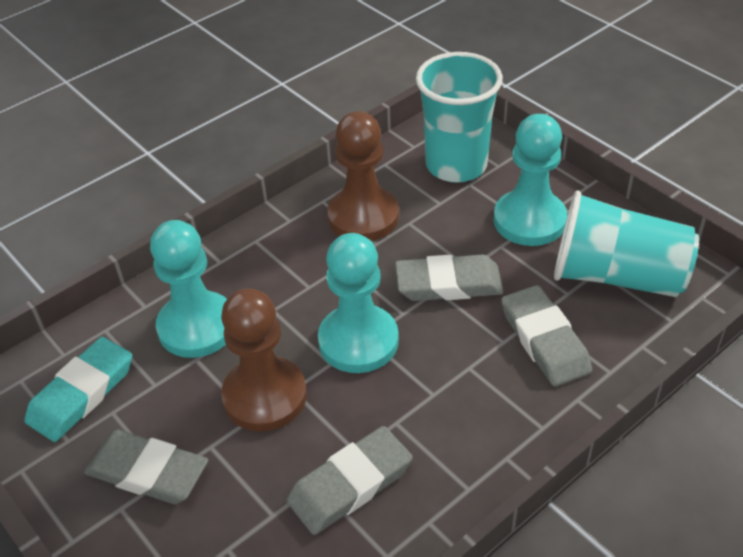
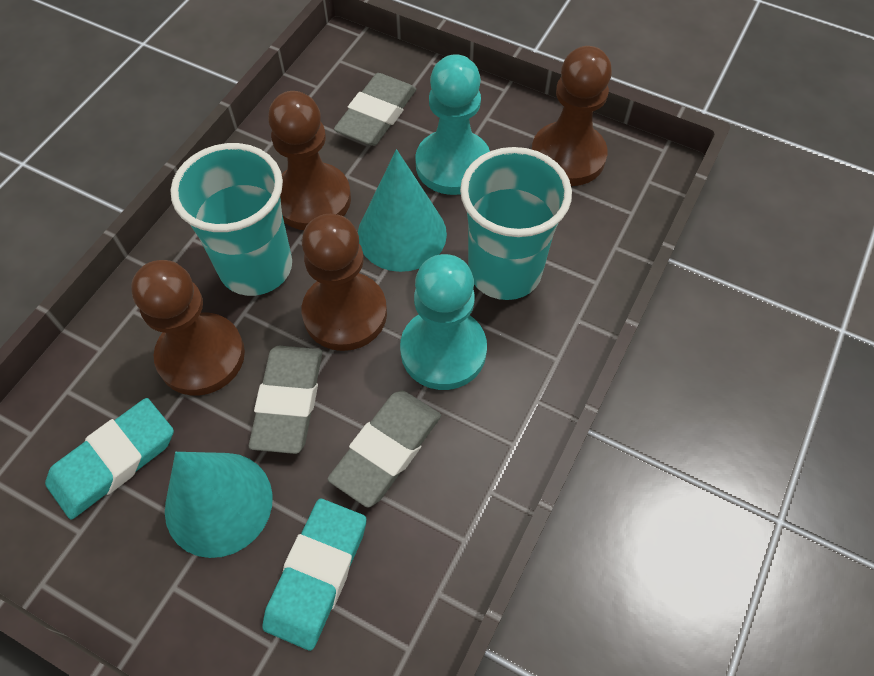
brown pawn: 2 -> 4
grey eraser: 4 -> 3
turquoise cone: 0 -> 2
turquoise eraser: 1 -> 2
turquoise pawn: 3 -> 2

